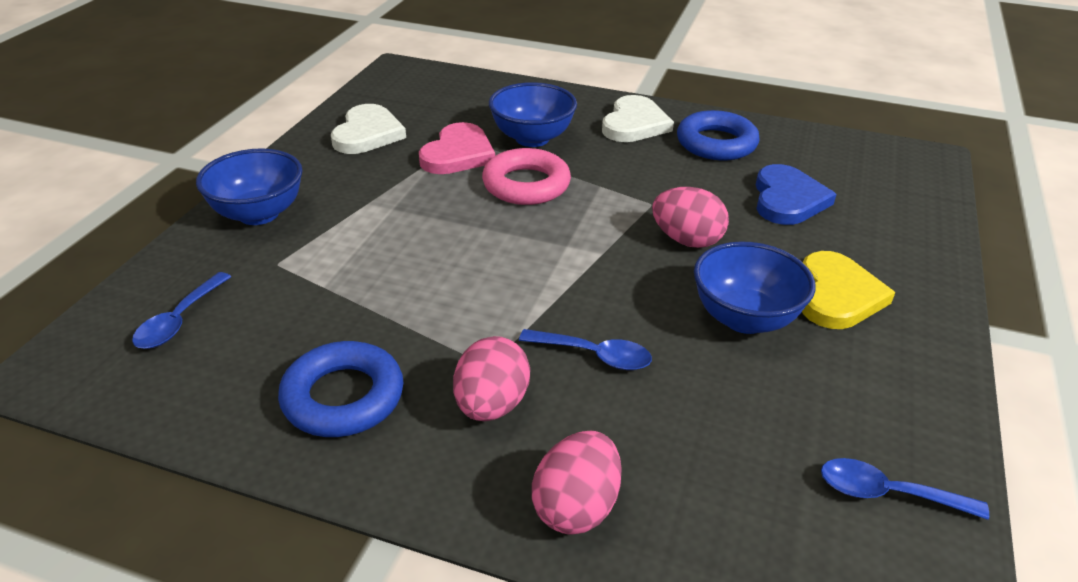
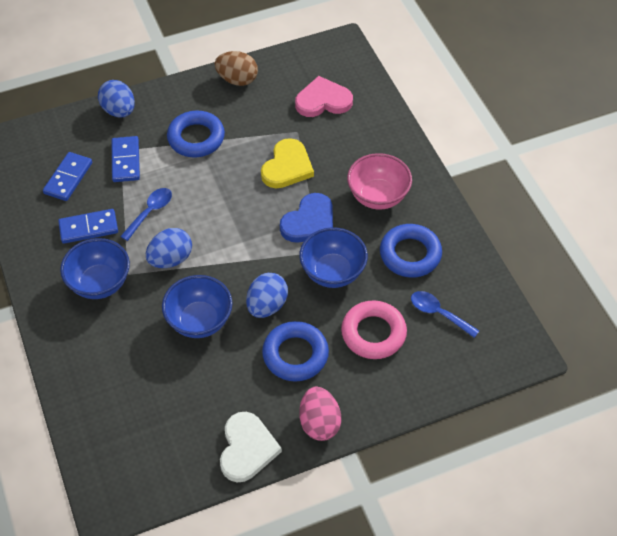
blue domino: 0 -> 3
blue egg: 0 -> 3
blue ring: 2 -> 3
blue spoon: 3 -> 2
brown egg: 0 -> 1
pink bowl: 0 -> 1
pink egg: 3 -> 1
white heart: 2 -> 1

